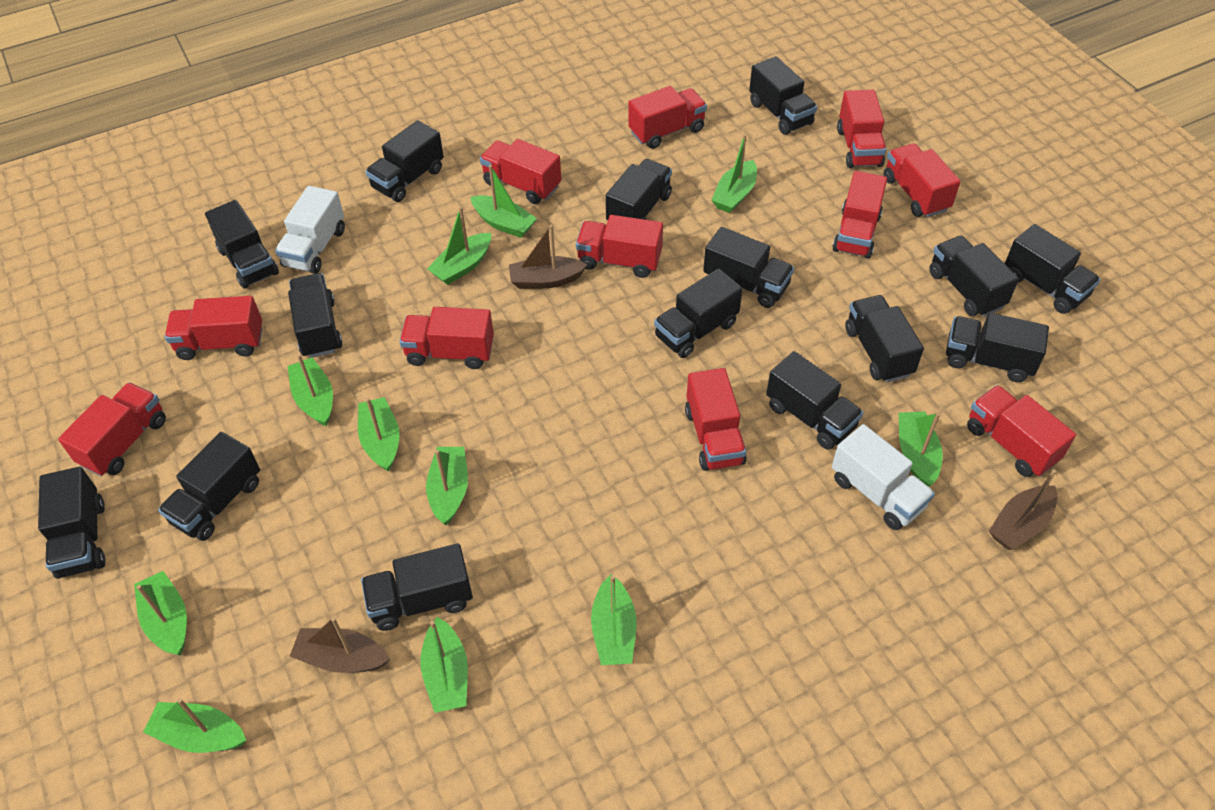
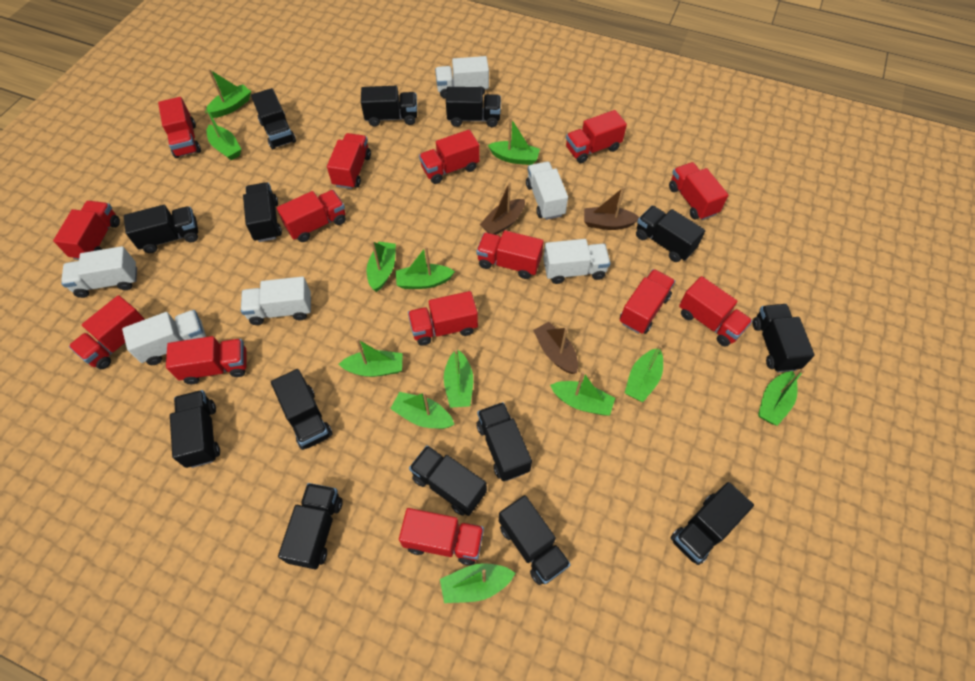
black truck: 15 -> 14
green boat: 11 -> 12
red truck: 11 -> 14
white truck: 2 -> 6

